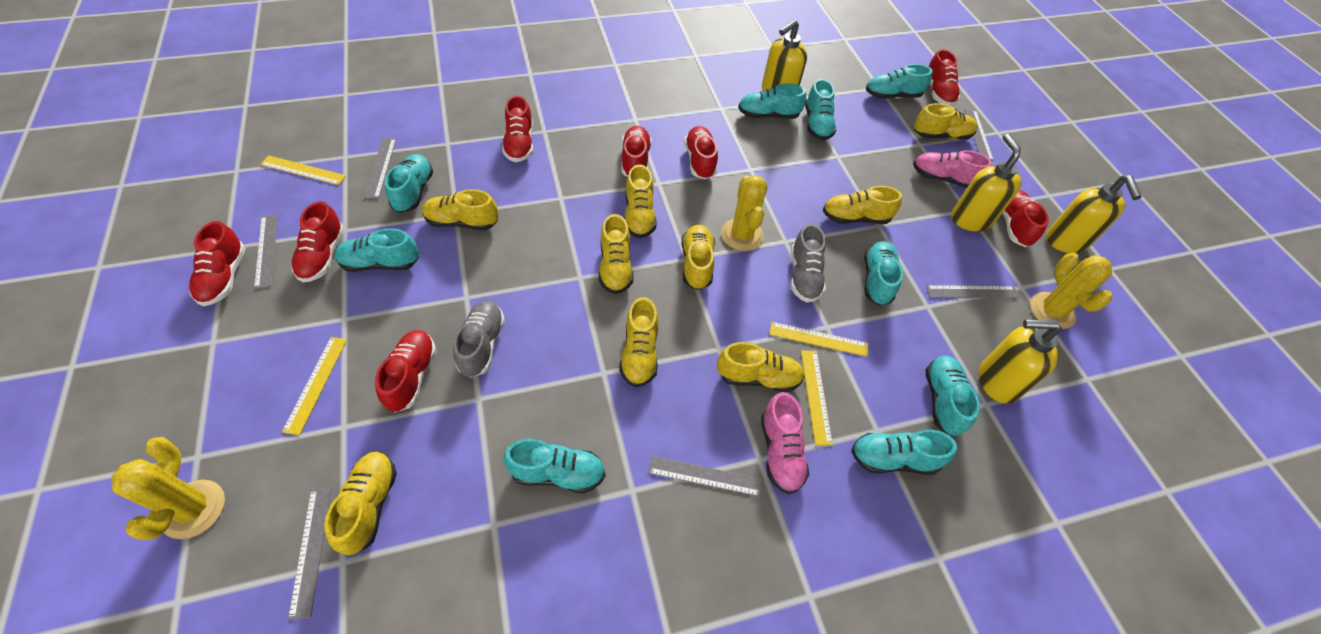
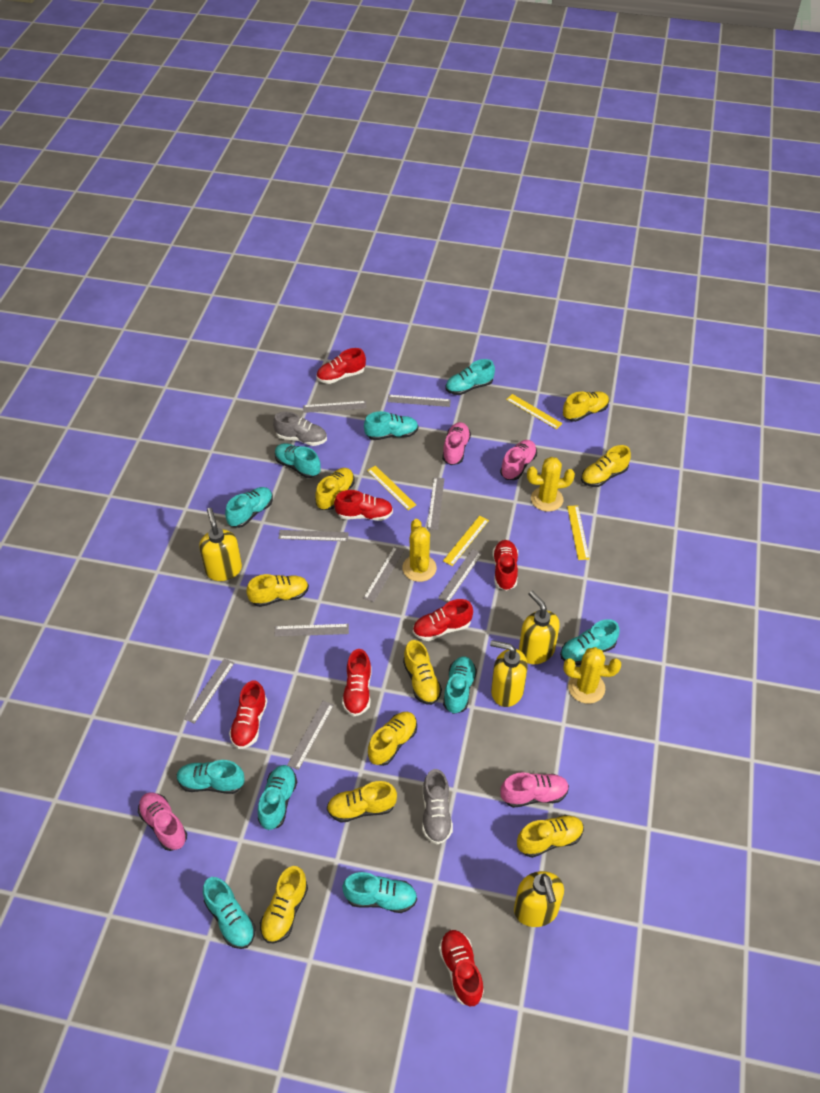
grey ruler: 6 -> 9
pink shoe: 2 -> 4
red shoe: 8 -> 7
turquoise shoe: 9 -> 10

